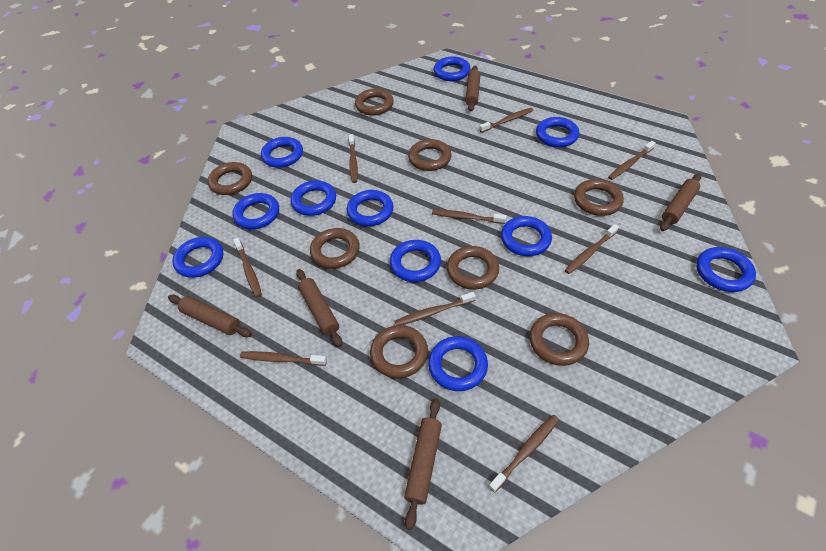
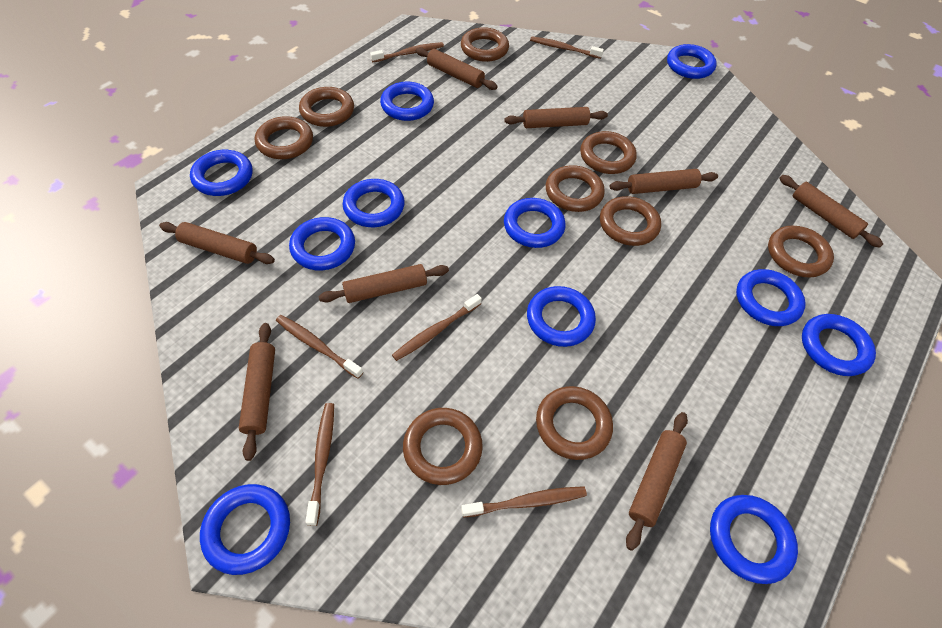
brown ring: 8 -> 9
brown rolling pin: 5 -> 8
brown toothbrush: 9 -> 6

